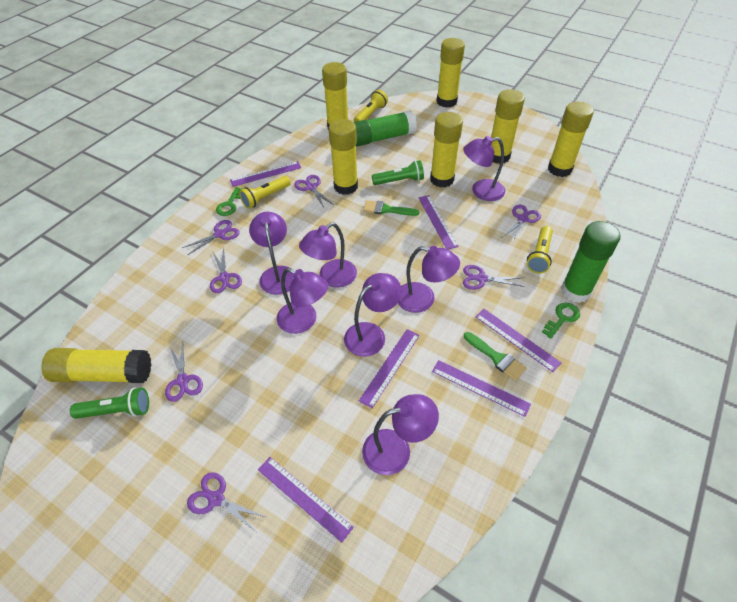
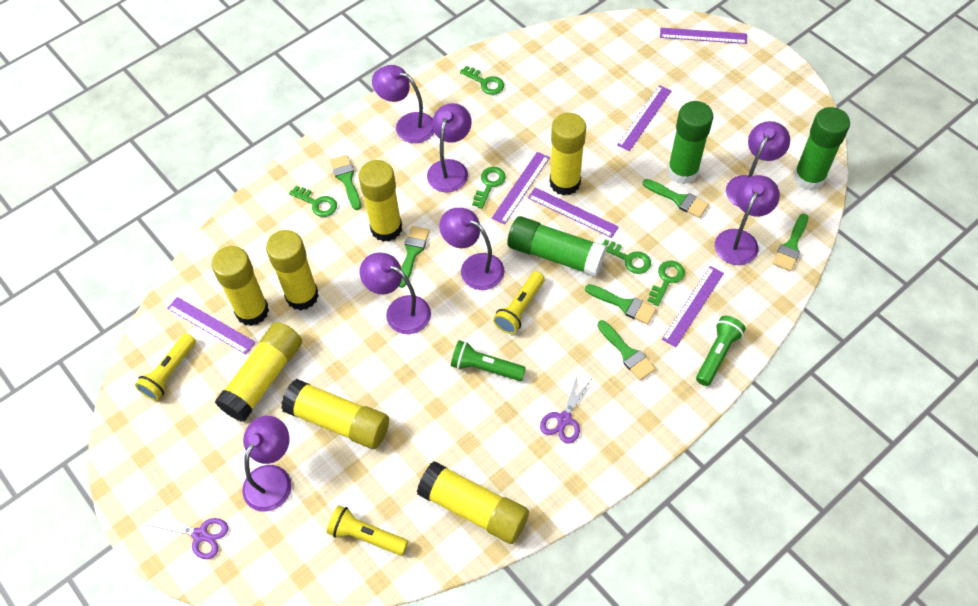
green brush: 2 -> 6
green glue stick: 2 -> 3
green key: 2 -> 5
purple scissors: 7 -> 2

